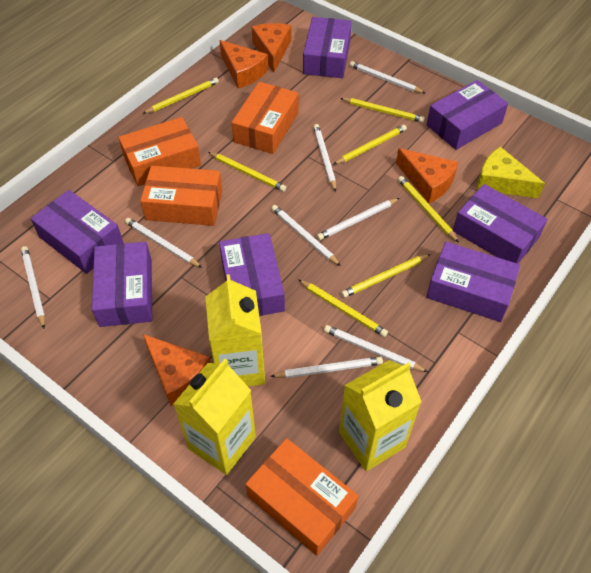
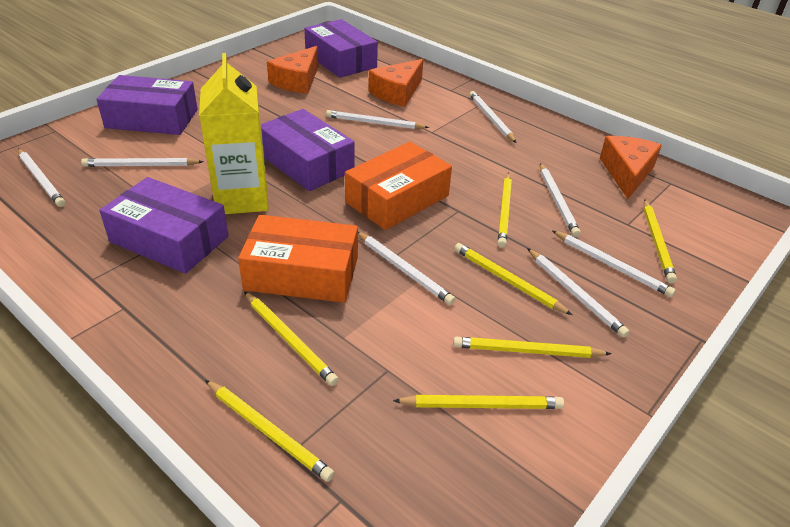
orange box: 4 -> 2
orange cheese: 4 -> 3
purple box: 7 -> 4
yellow carton: 3 -> 1
yellow cheese: 1 -> 0

